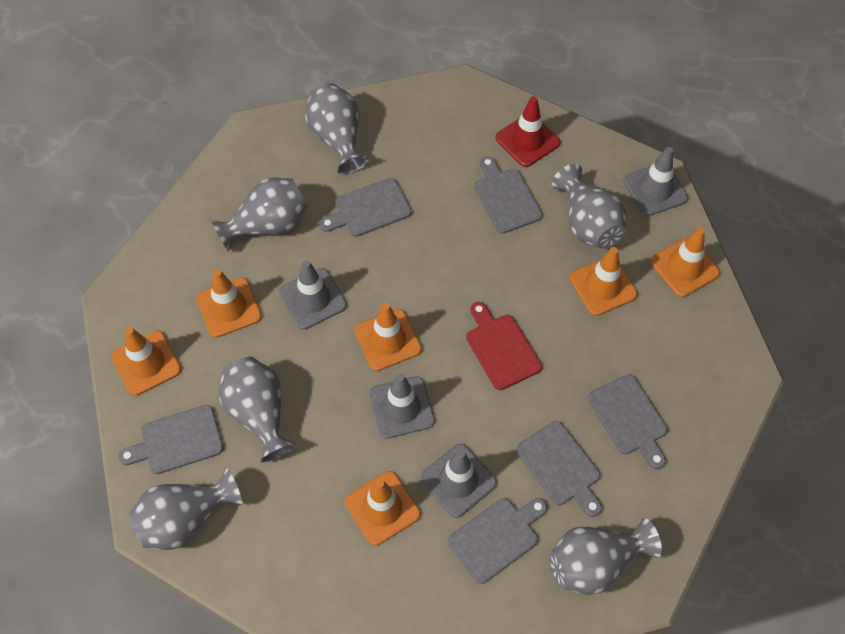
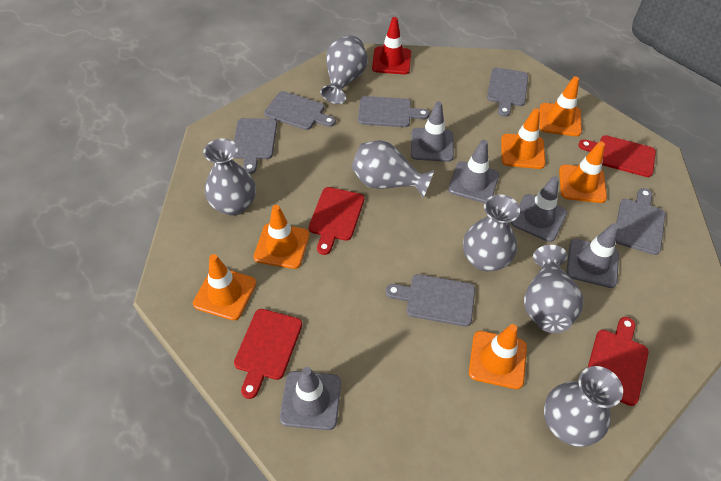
grey traffic cone: 4 -> 5
red cutting board: 1 -> 4

